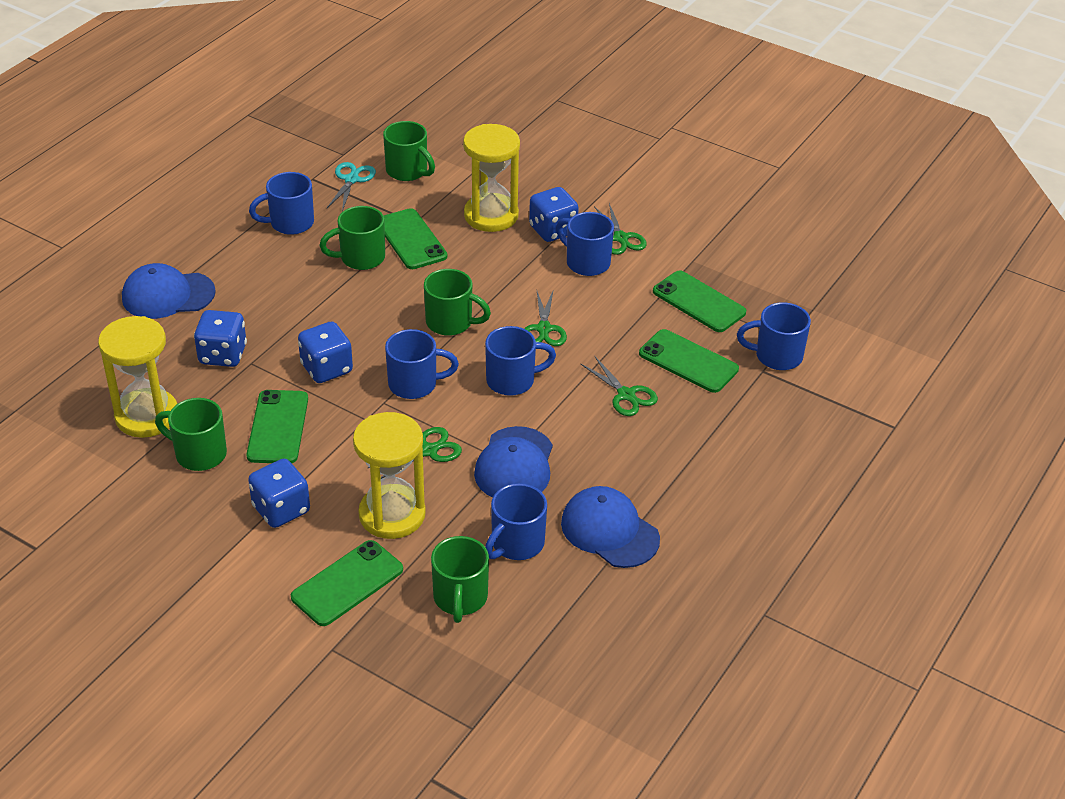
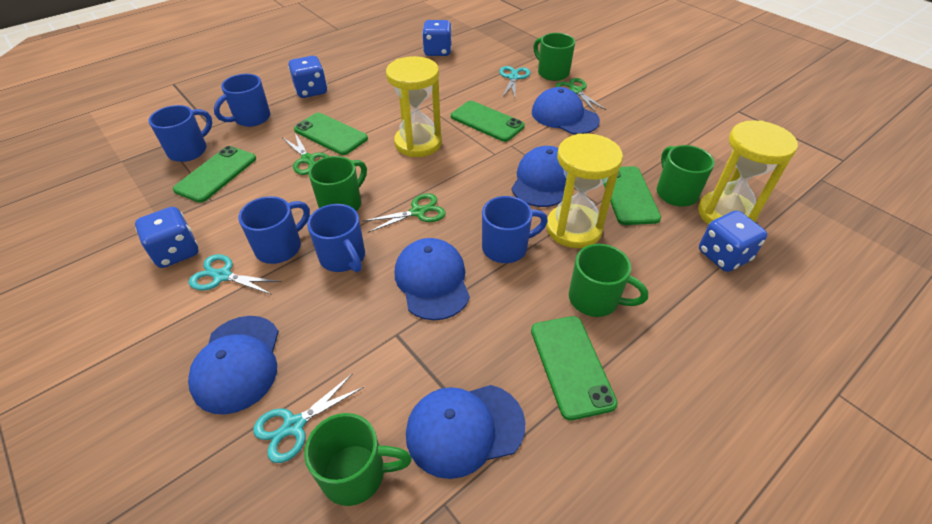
blue cap: 3 -> 5
blue mug: 6 -> 5
green scissors: 4 -> 3
turquoise scissors: 1 -> 3

